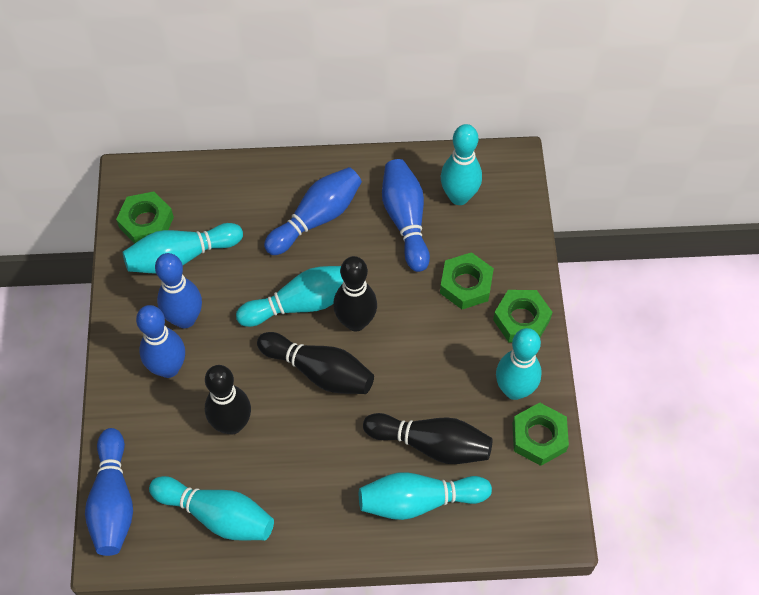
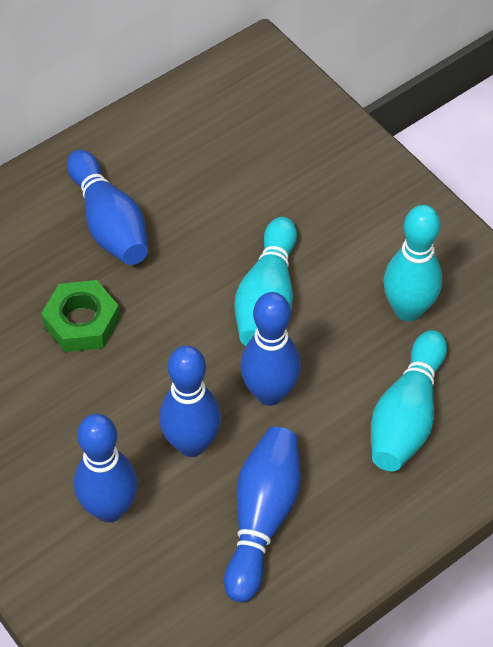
black bowling pin: 4 -> 0
green nut: 4 -> 1
turquoise bowling pin: 6 -> 3

